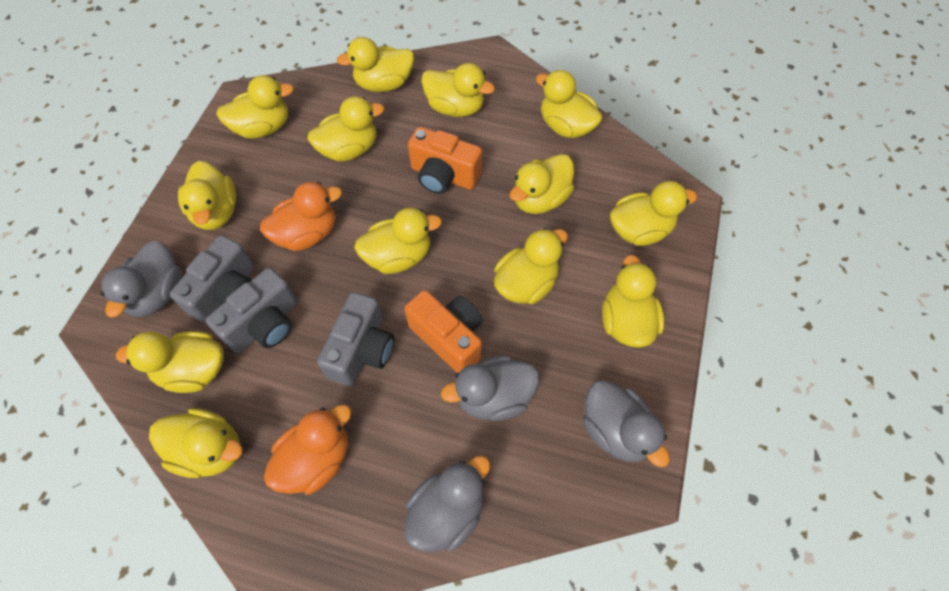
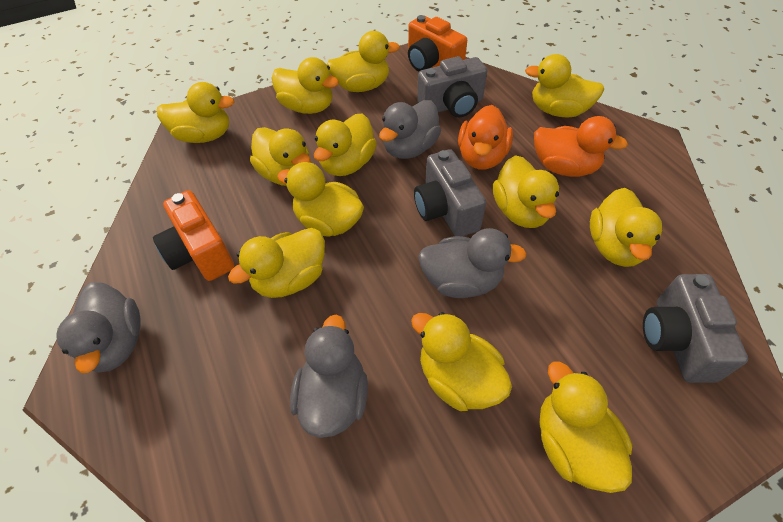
yellow duck: 13 -> 12

